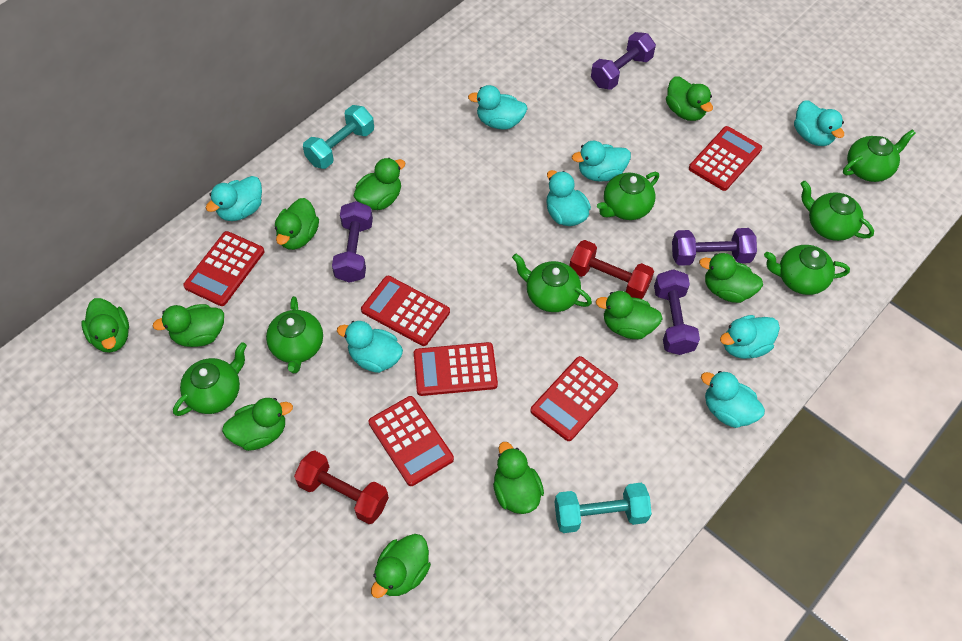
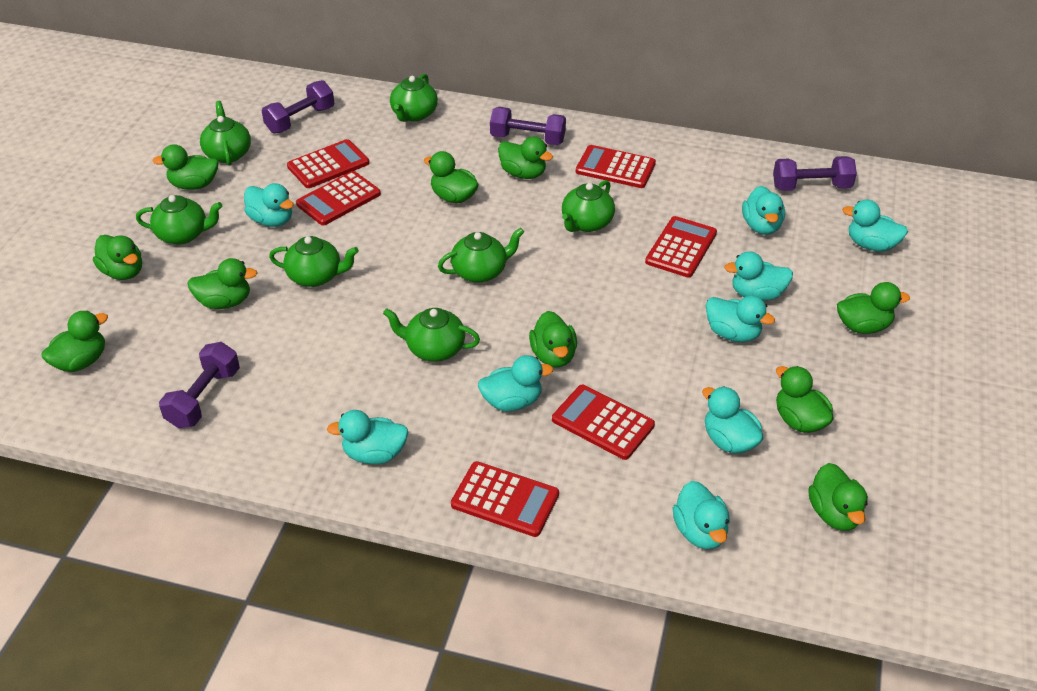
red dumbbell: 2 -> 0
turquoise duck: 8 -> 9
turquoise dumbbell: 2 -> 0

